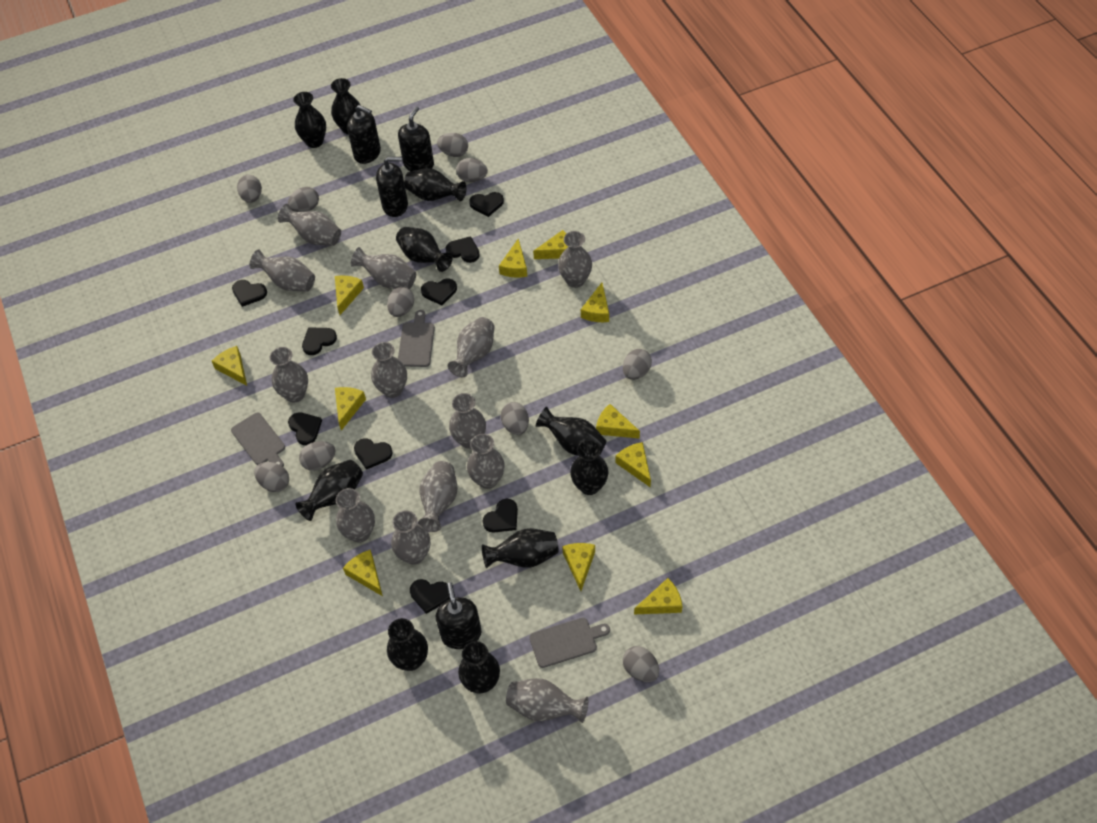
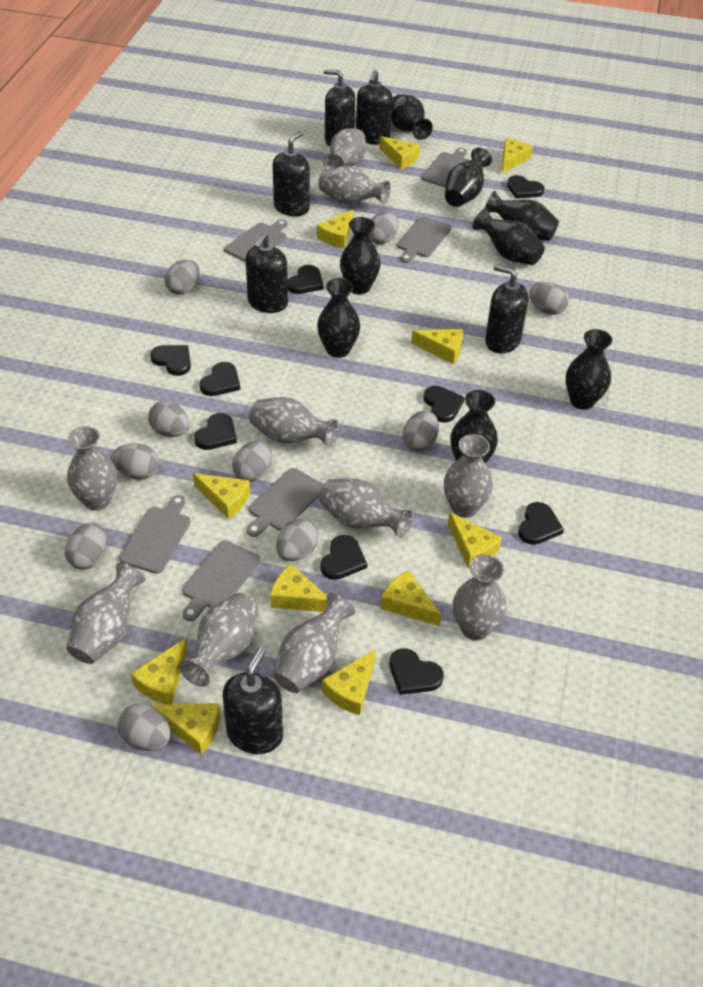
black soap dispenser: 4 -> 6
black vase: 10 -> 8
grey cutting board: 3 -> 6
grey vase: 13 -> 10

